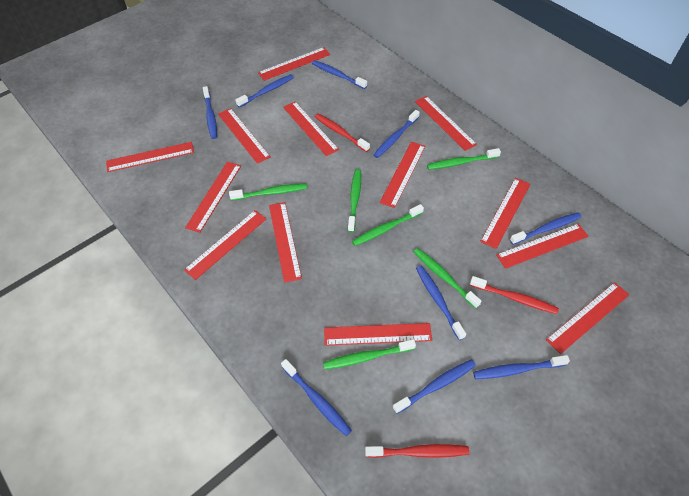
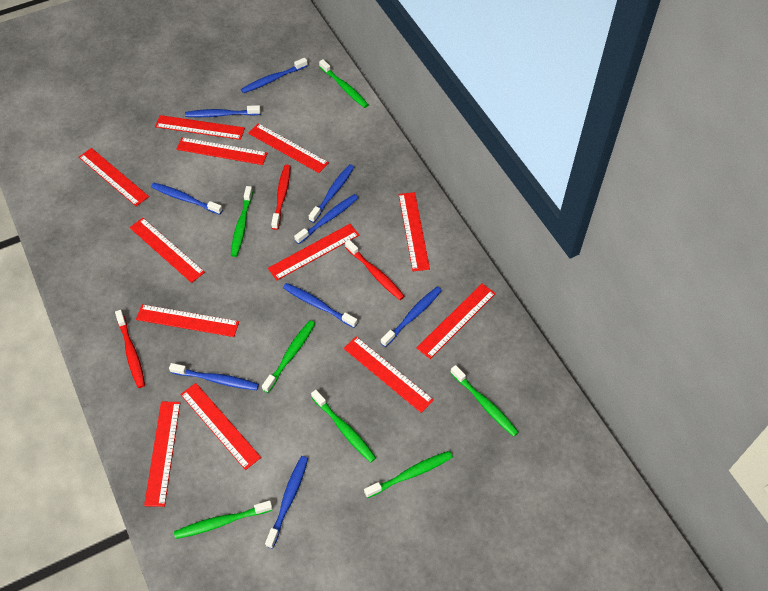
green toothbrush: 6 -> 7
red ruler: 13 -> 12

